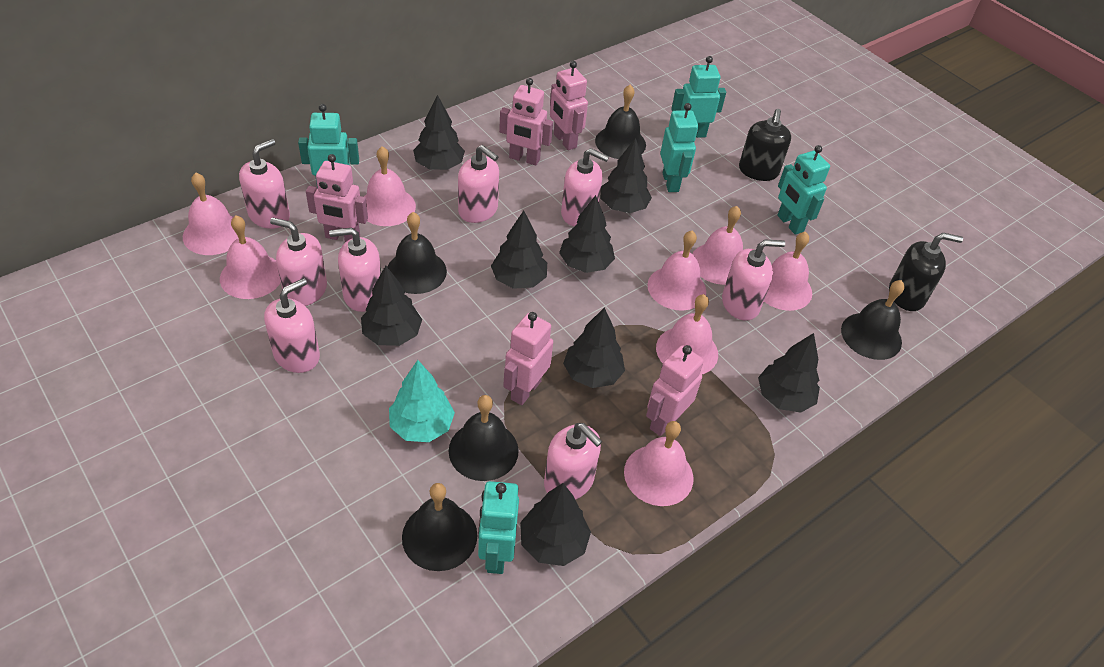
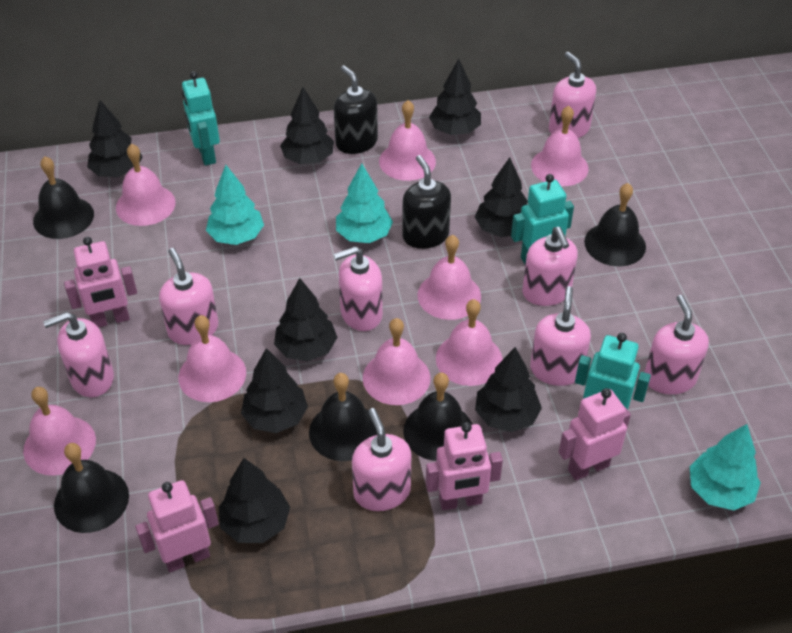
pink robot: 5 -> 4
turquoise robot: 5 -> 3
turquoise tree: 1 -> 3

